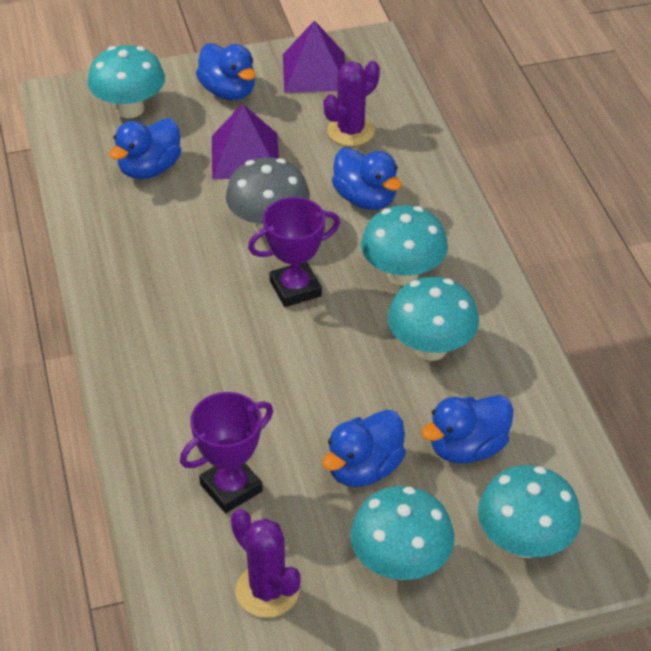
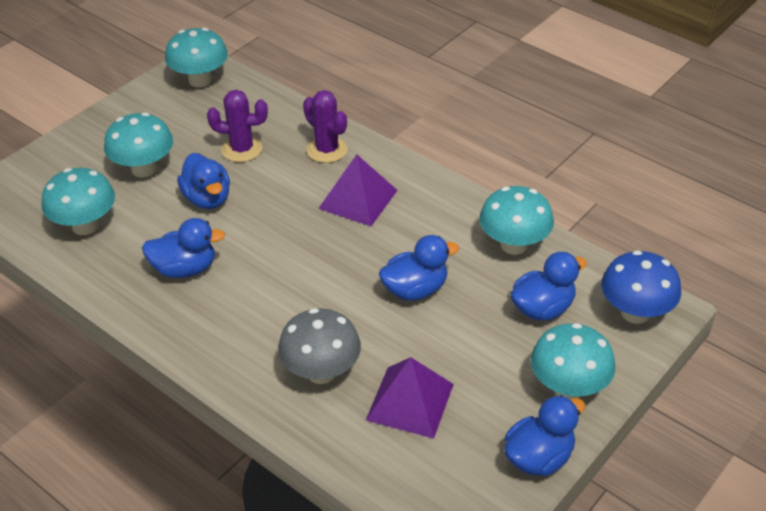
blue mushroom: 0 -> 1
purple trophy: 2 -> 0

